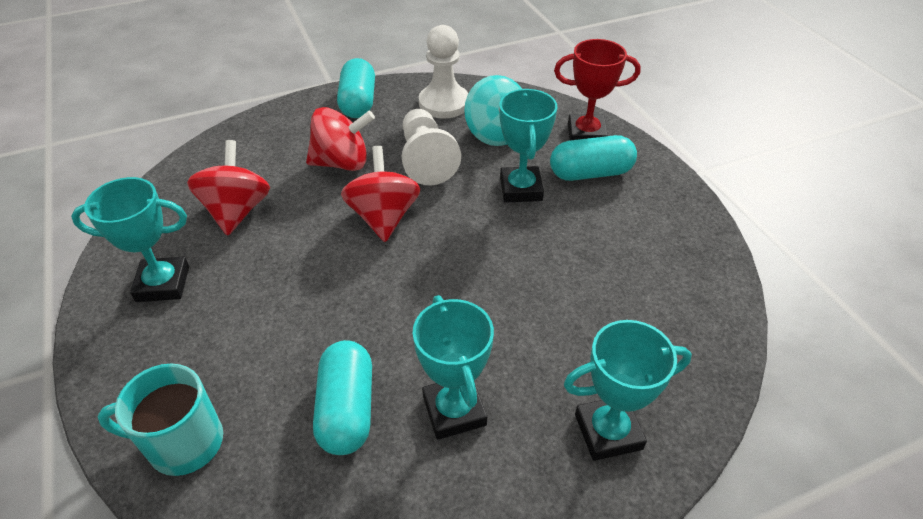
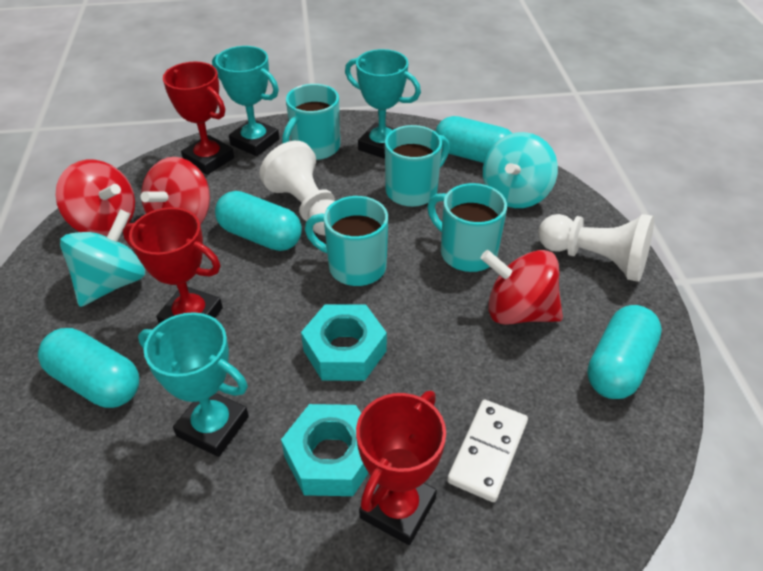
red trophy: 1 -> 3
turquoise capsule: 3 -> 4
turquoise mug: 1 -> 4
turquoise nut: 0 -> 2
turquoise spinning top: 1 -> 2
turquoise trophy: 4 -> 3
white domino: 0 -> 1

